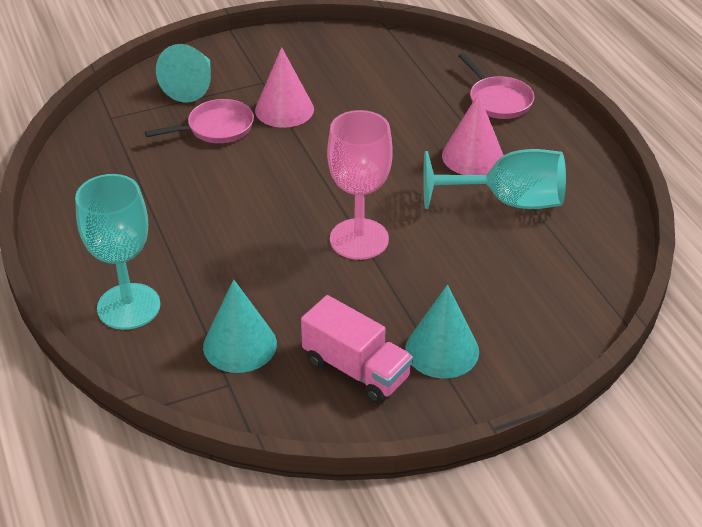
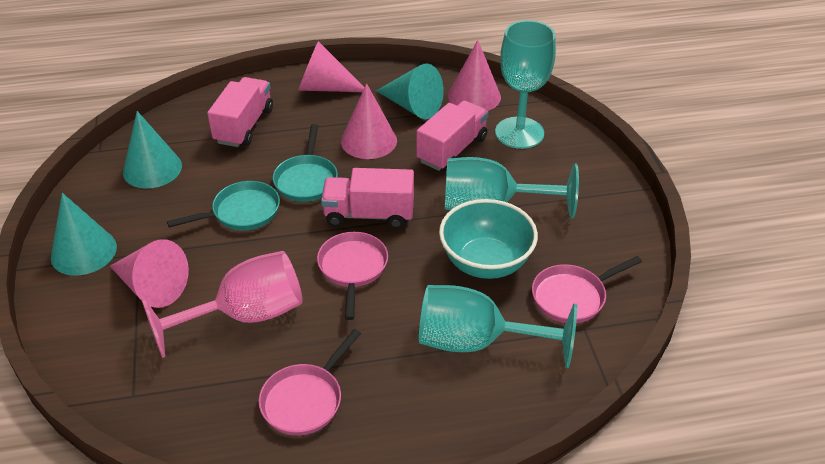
pink cone: 2 -> 4
pink pan: 2 -> 3
pink truck: 1 -> 3
turquoise bowl: 0 -> 1
turquoise goblet: 2 -> 3
turquoise pan: 0 -> 2

